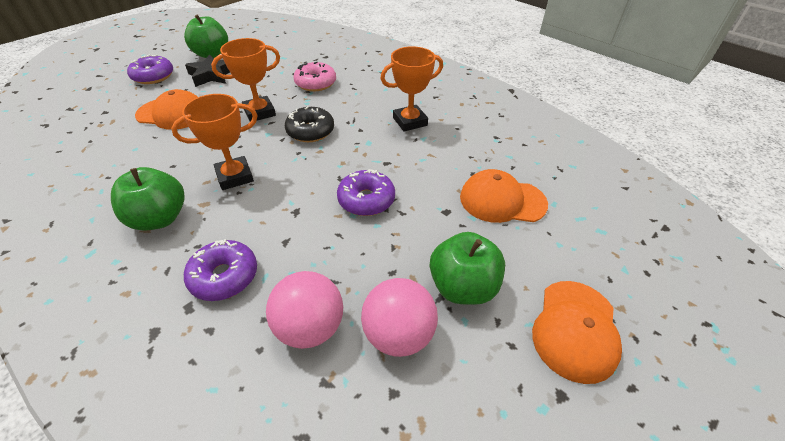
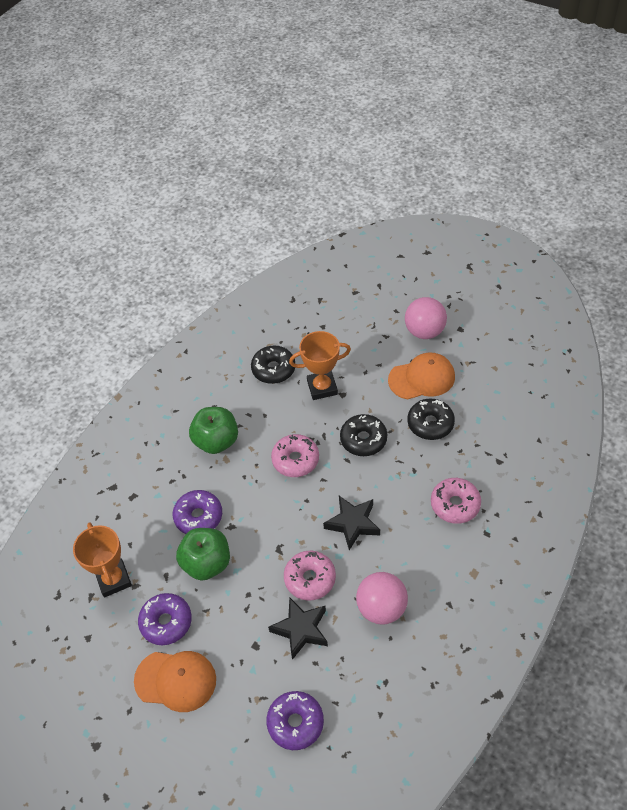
black donut: 1 -> 3
black star: 1 -> 2
green apple: 3 -> 2
orange cap: 3 -> 2
orange trophy: 3 -> 2
pink donut: 1 -> 3

